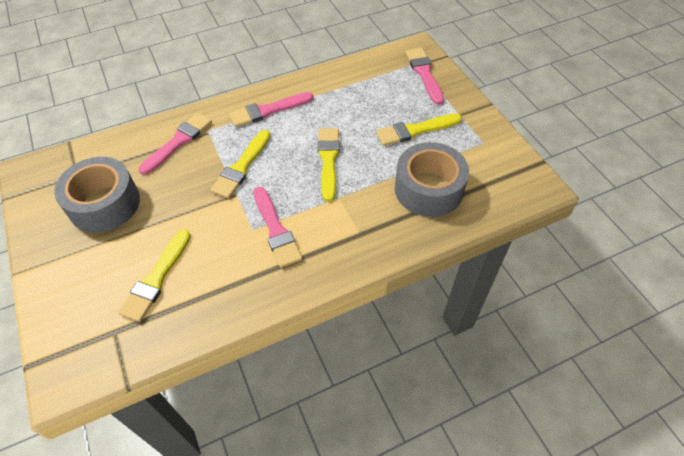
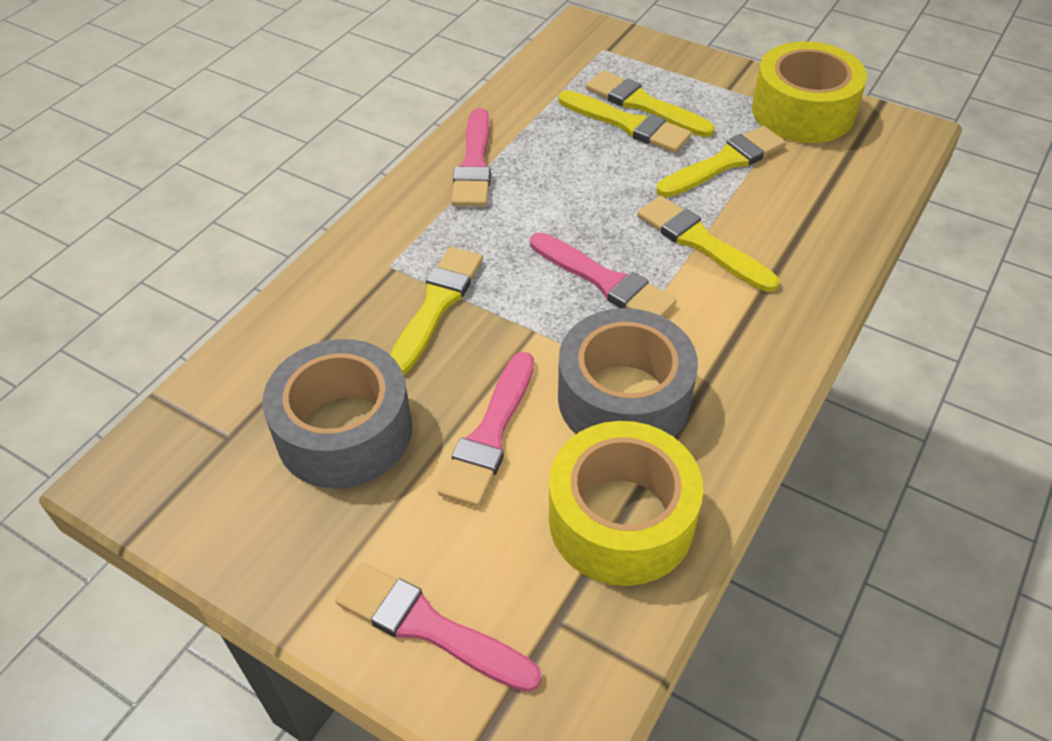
yellow brush: 4 -> 5
yellow tape: 0 -> 2

